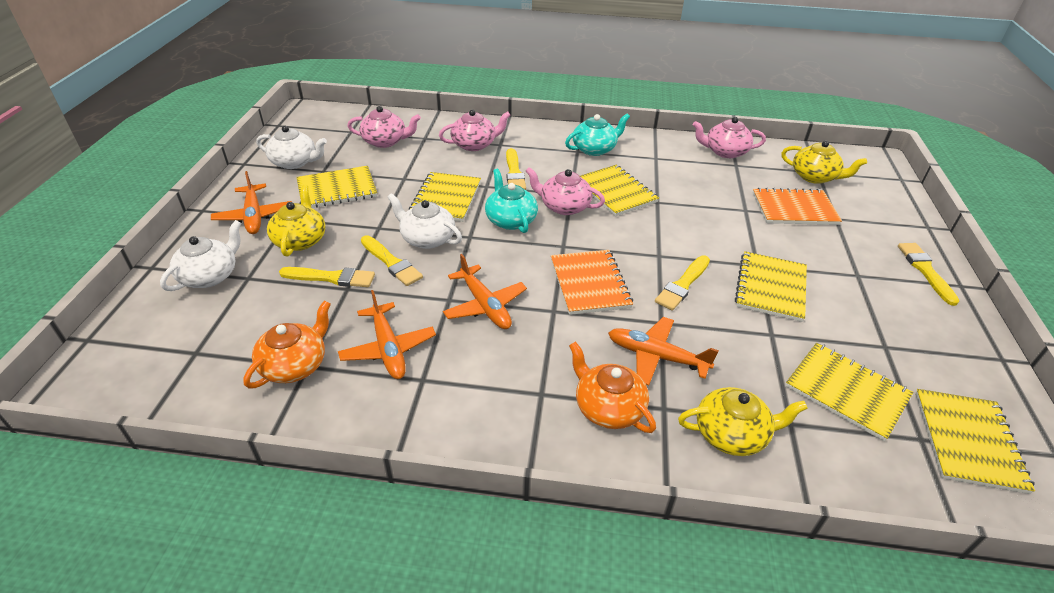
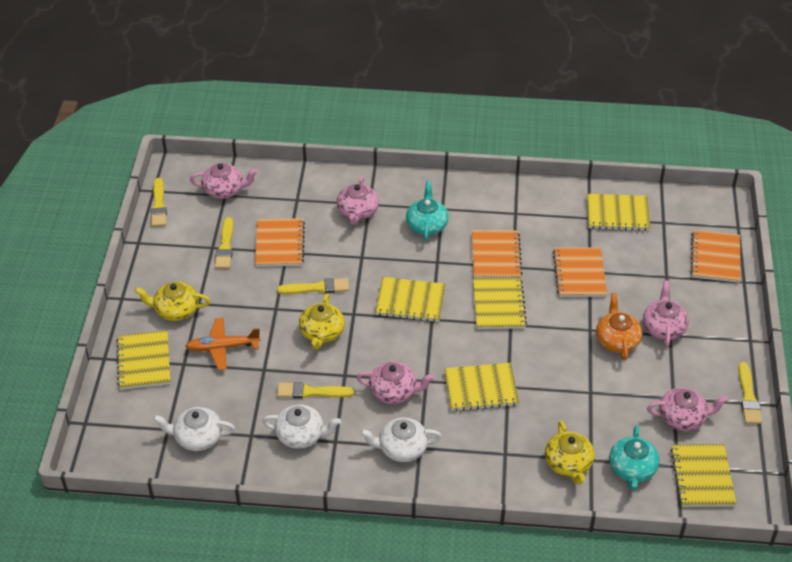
orange notebook: 2 -> 4
orange plane: 4 -> 1
orange teapot: 2 -> 1
pink teapot: 4 -> 5

